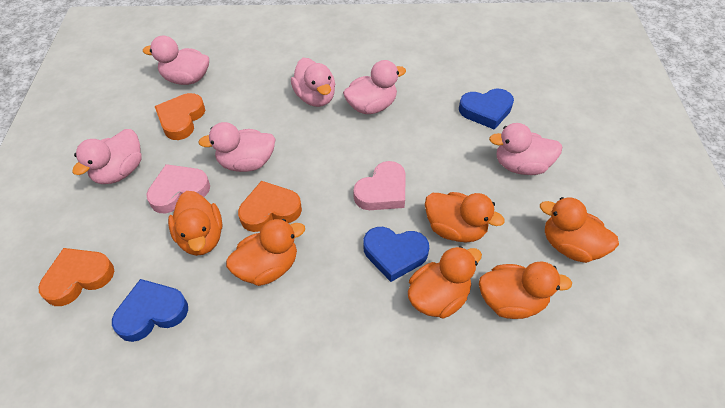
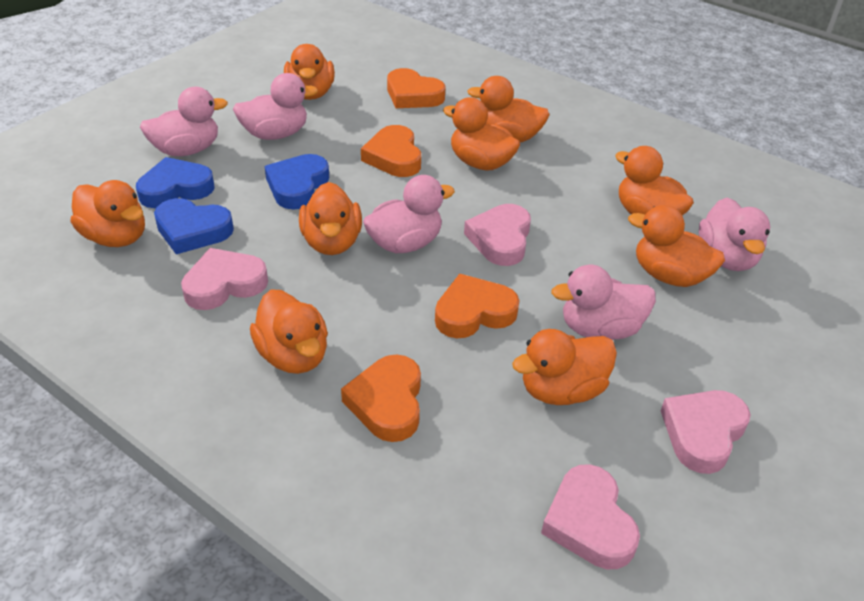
orange duck: 6 -> 9
orange heart: 3 -> 4
pink duck: 6 -> 5
pink heart: 2 -> 4

